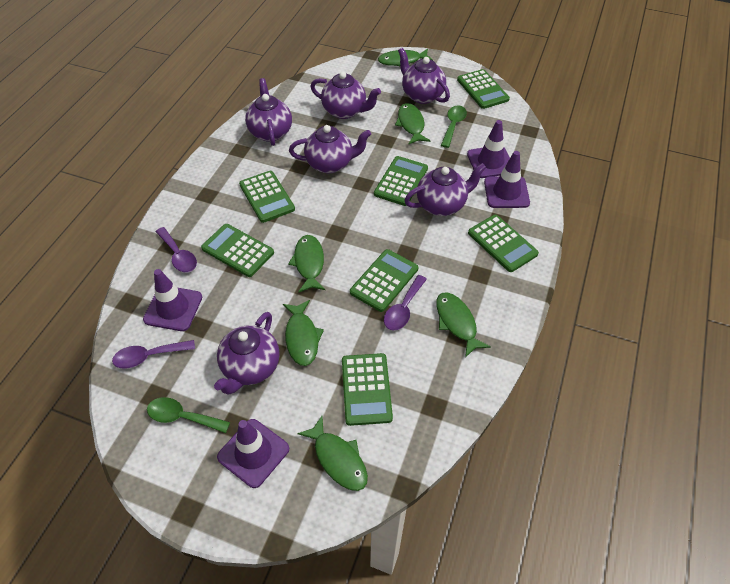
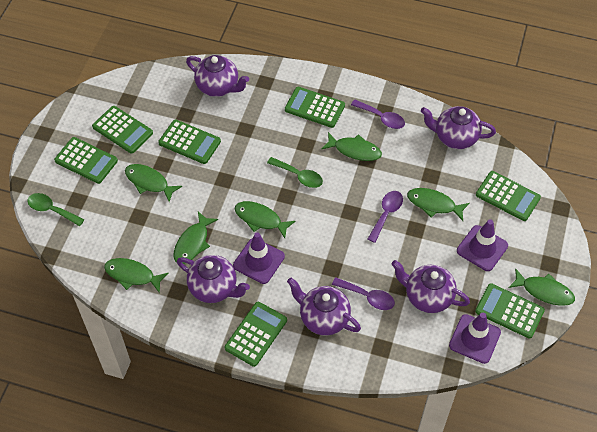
green fish: 6 -> 7
purple teapot: 6 -> 5
purple traffic cone: 4 -> 3

